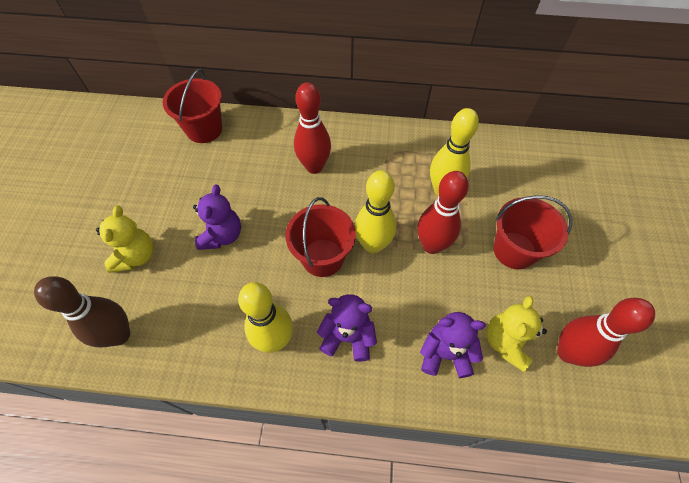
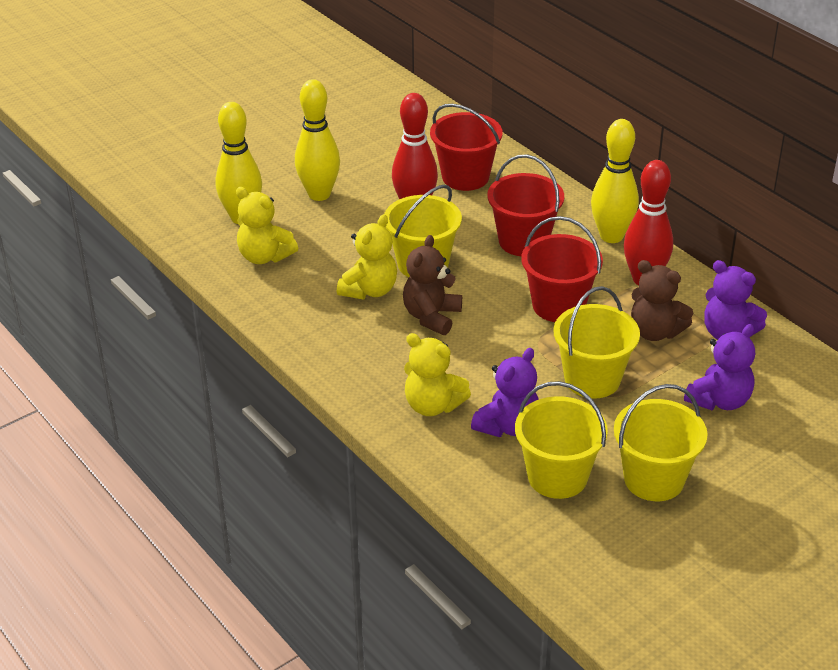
brown bowling pin: 1 -> 0
brown teddy bear: 0 -> 2
red bowling pin: 3 -> 2
yellow bucket: 0 -> 4
yellow teddy bear: 2 -> 3

